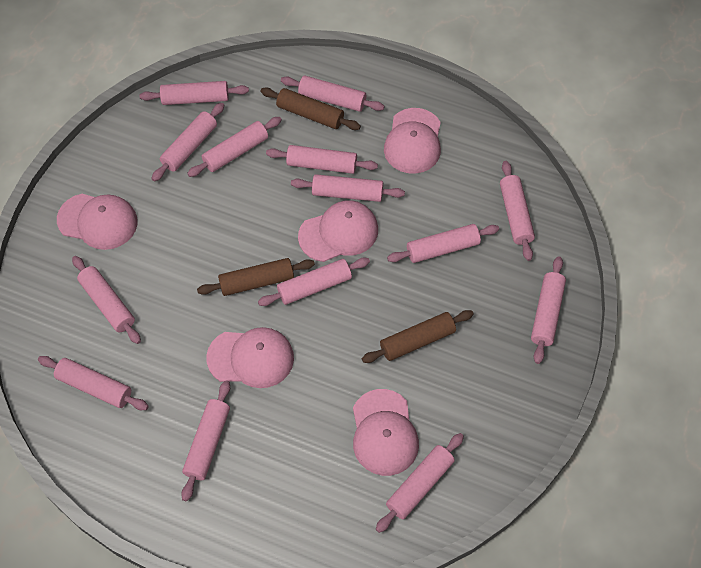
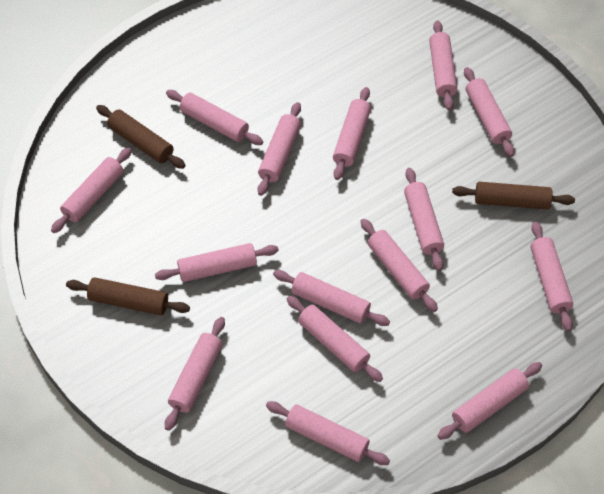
pink cap: 5 -> 0
pink rolling pin: 14 -> 15

